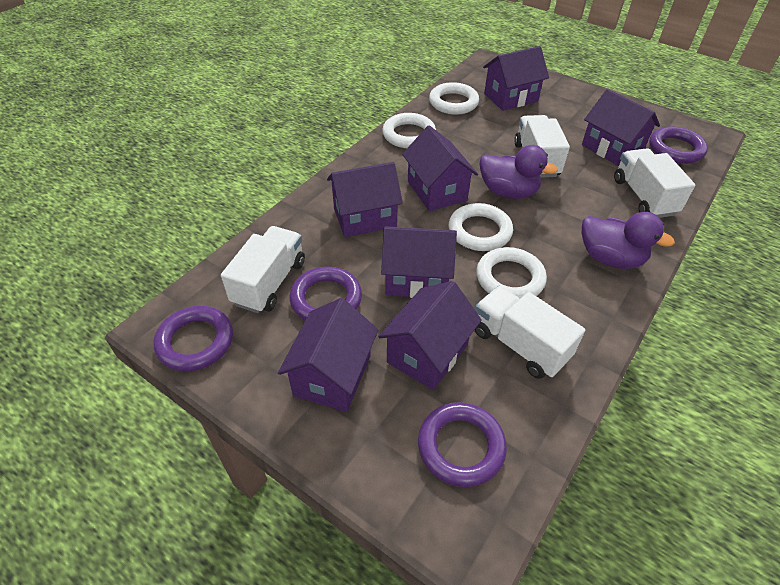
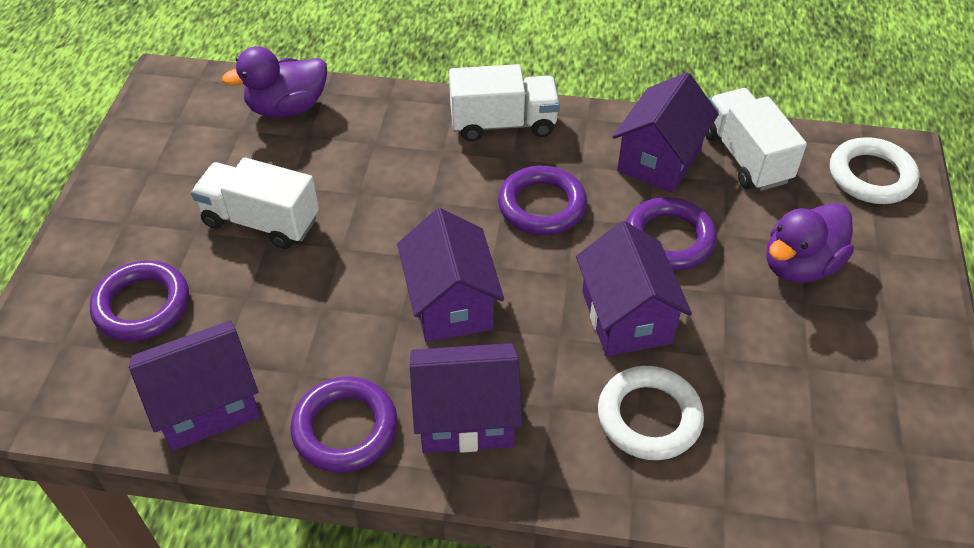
purple house: 7 -> 5
white ring: 4 -> 2
white truck: 4 -> 3

